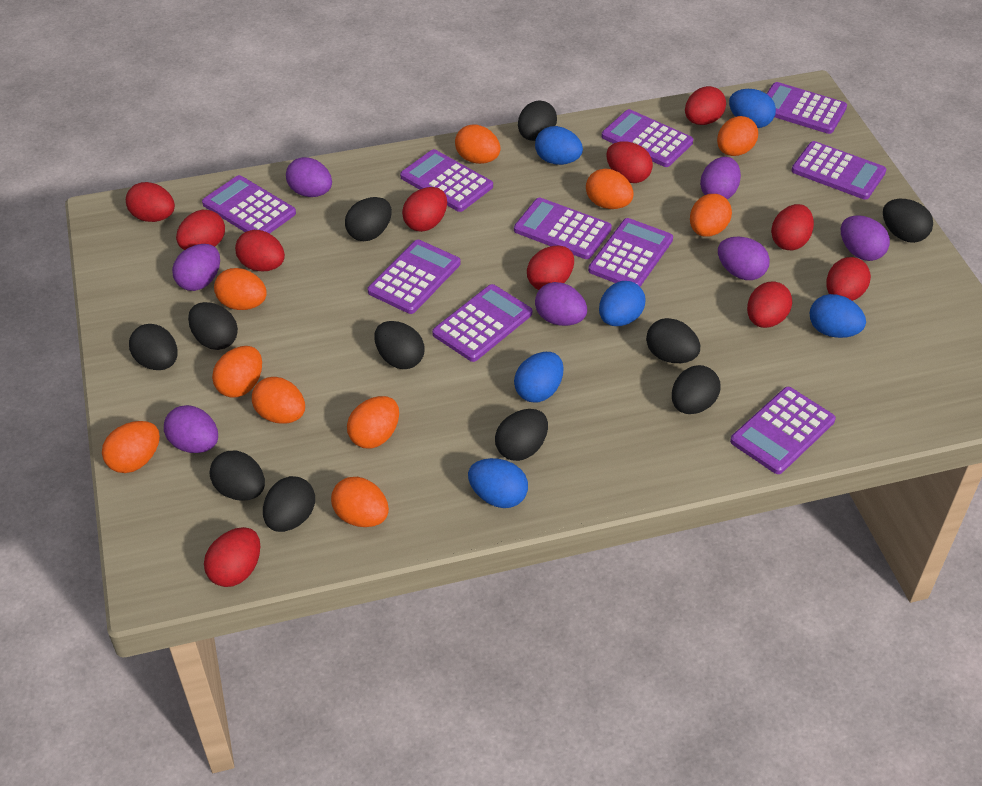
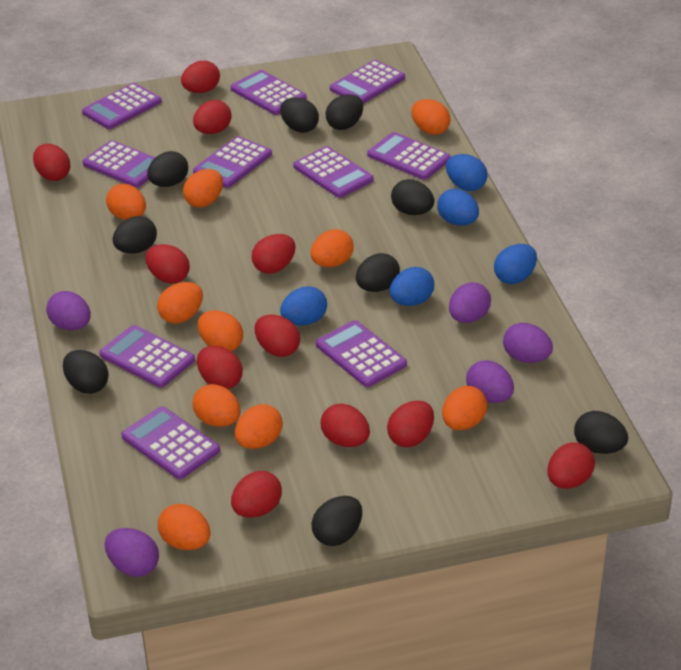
black egg: 11 -> 9
blue egg: 6 -> 5
purple egg: 7 -> 5

